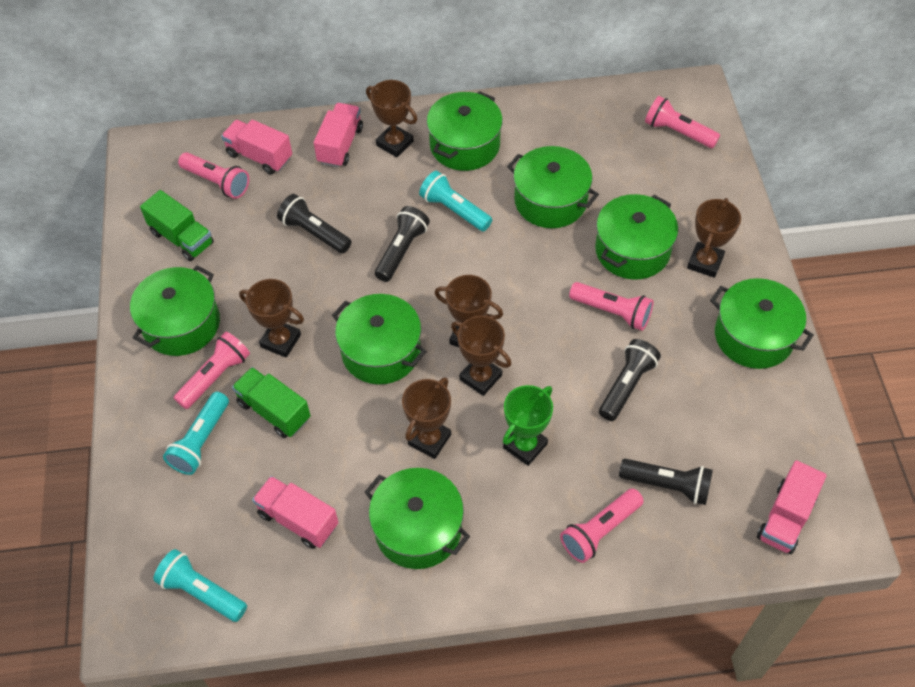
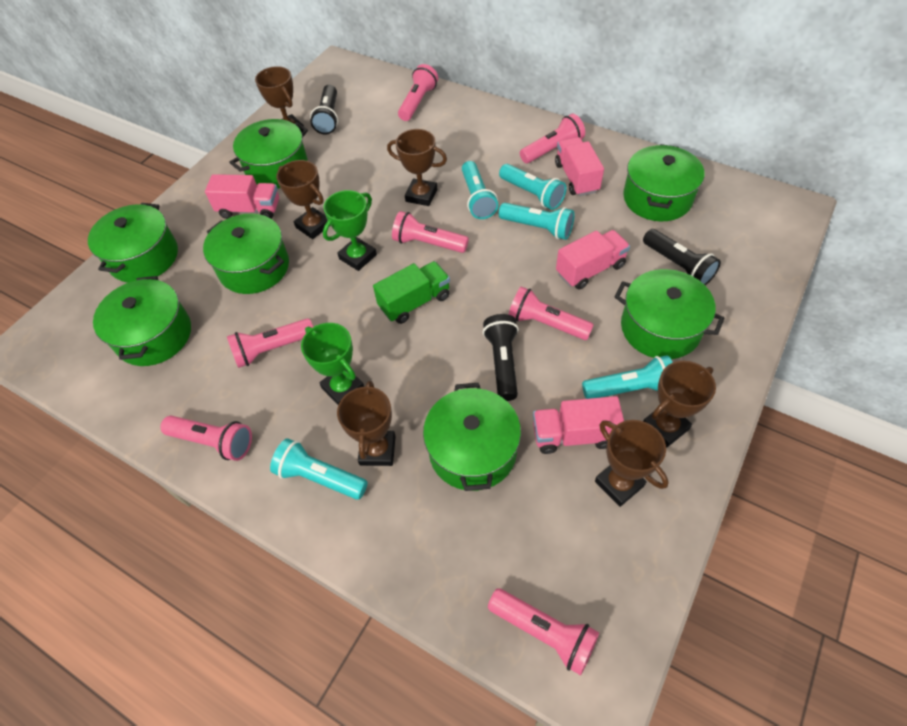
black flashlight: 4 -> 3
green trophy: 1 -> 2
green truck: 2 -> 1
pink flashlight: 5 -> 7
turquoise flashlight: 3 -> 5

